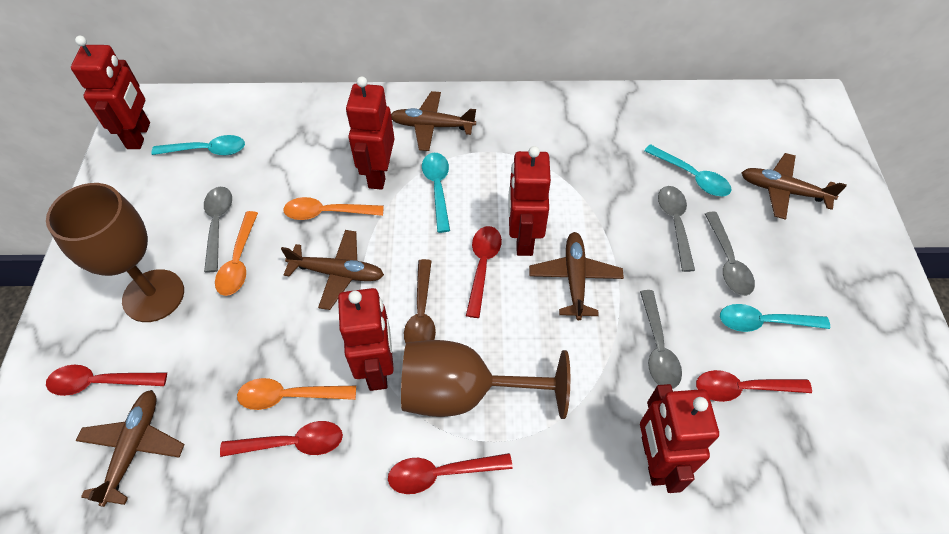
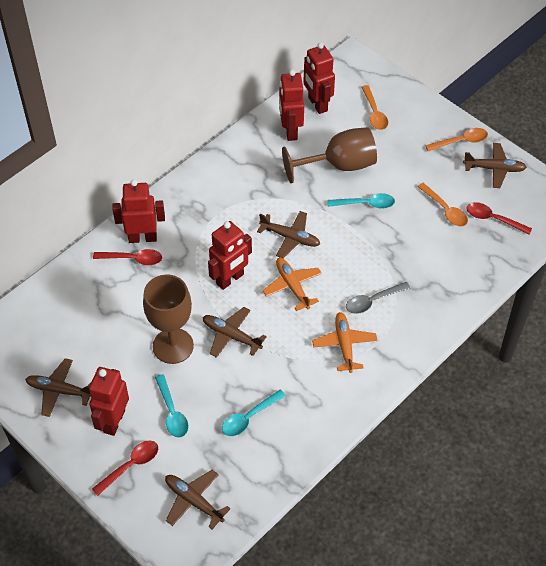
brown spoon: 1 -> 0
grey spoon: 4 -> 1
orange plane: 0 -> 2
red spoon: 5 -> 3
turquoise spoon: 4 -> 3

